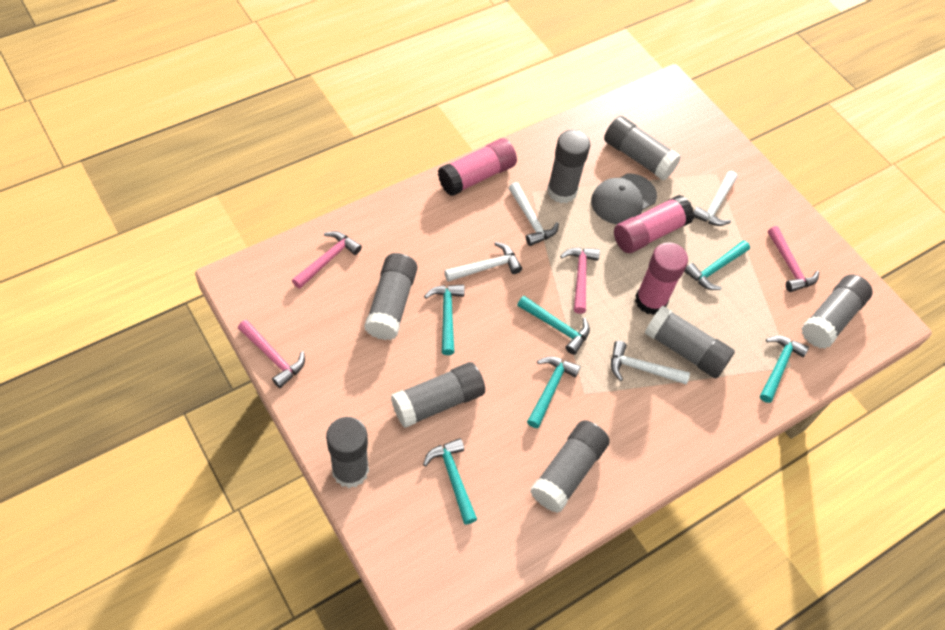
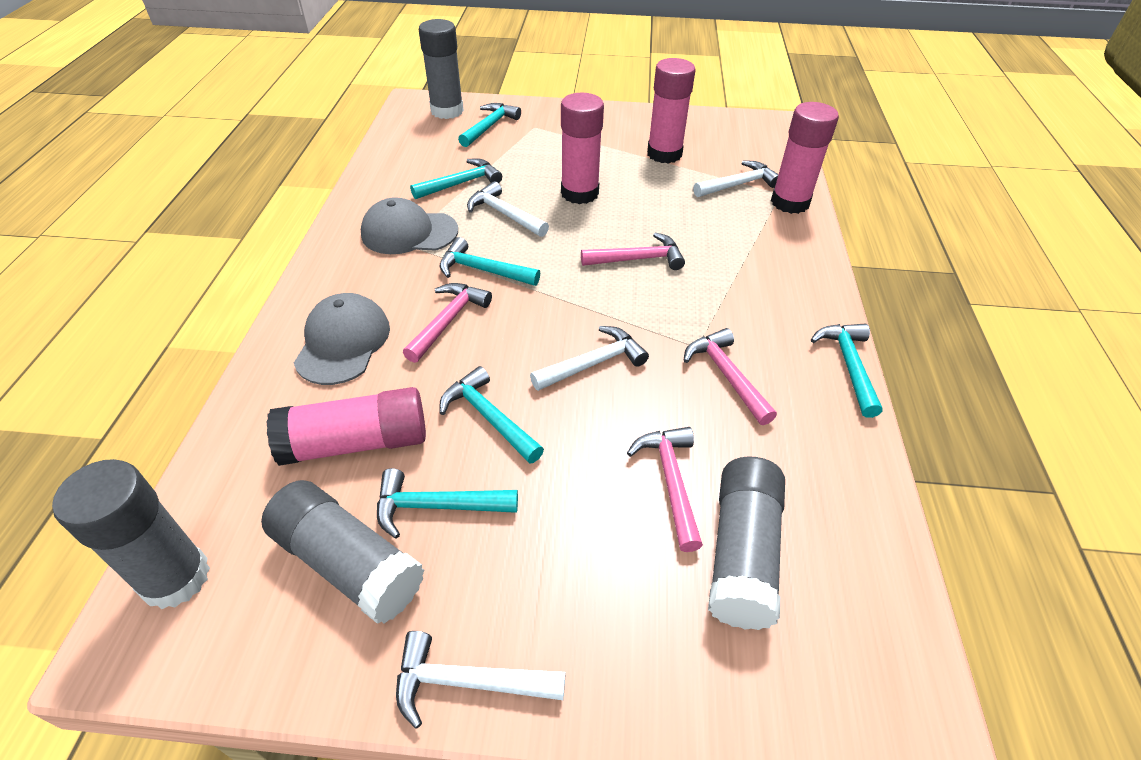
grey cap: 1 -> 2
grey glue stick: 8 -> 4
pink glue stick: 3 -> 4

